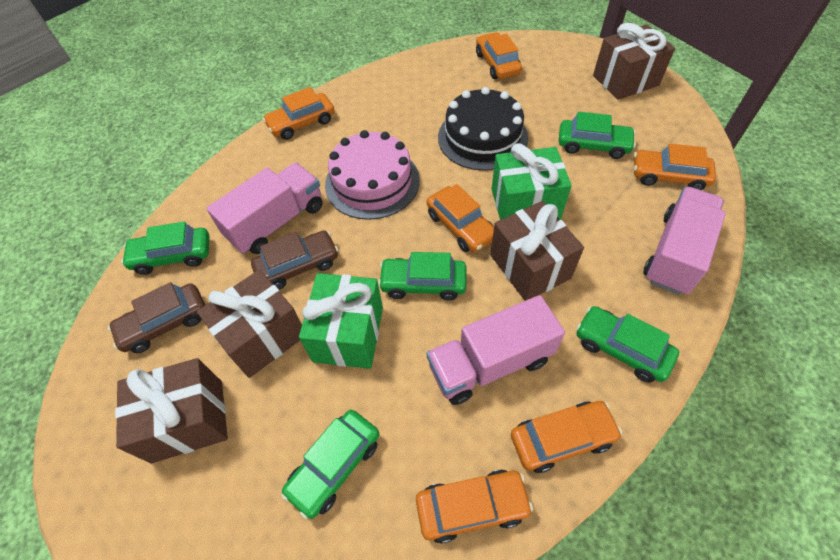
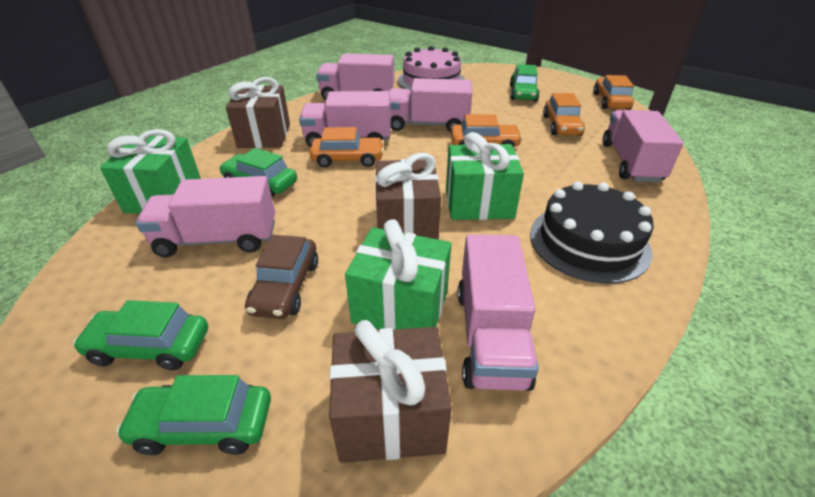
brown car: 2 -> 1
brown gift: 4 -> 3
green car: 5 -> 4
green gift: 2 -> 3
orange car: 6 -> 4
pink truck: 3 -> 6

